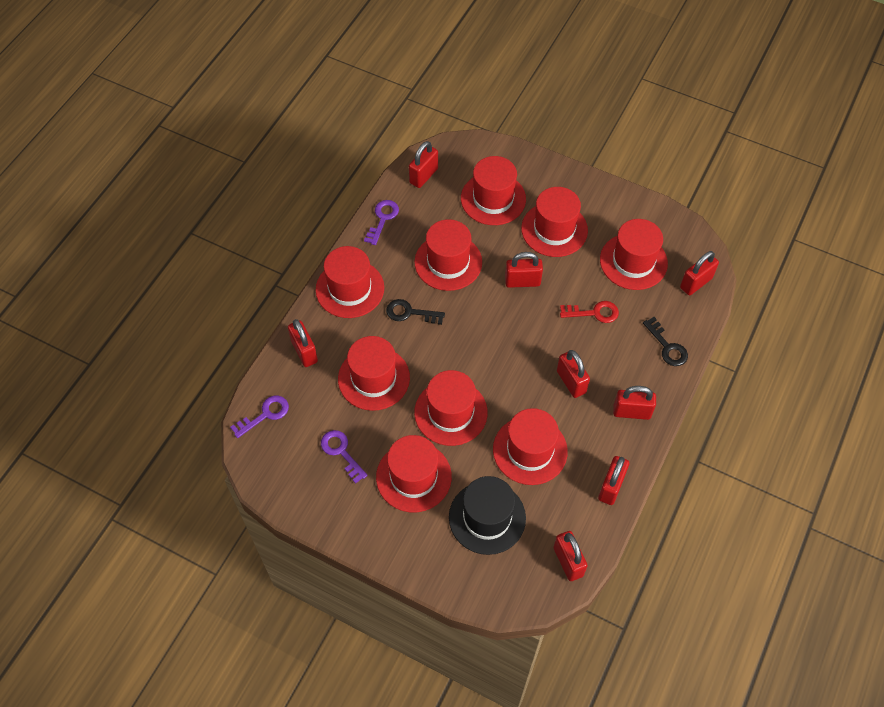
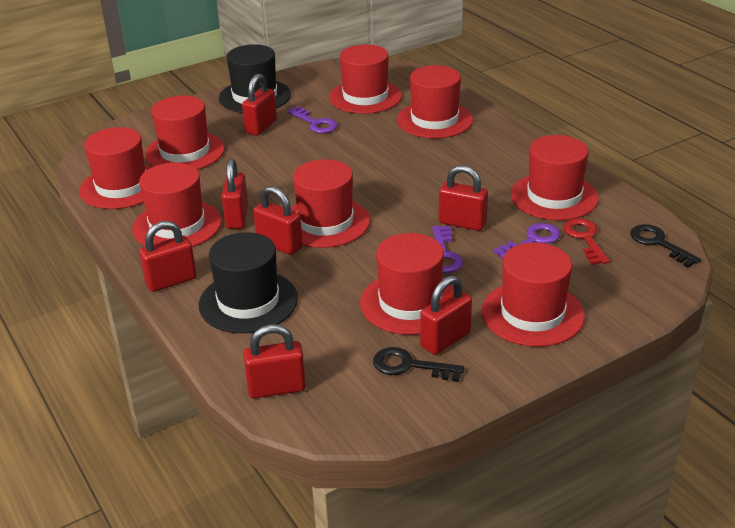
black hat: 1 -> 2
red padlock: 8 -> 7

